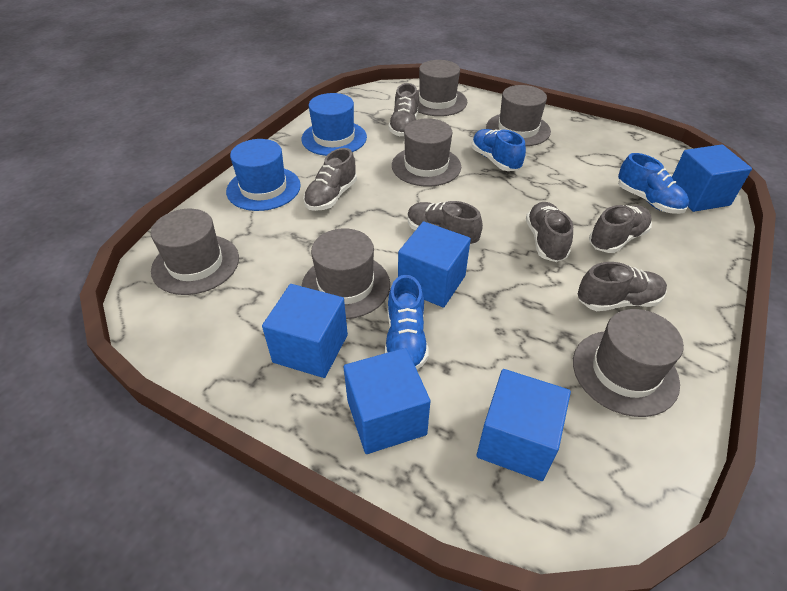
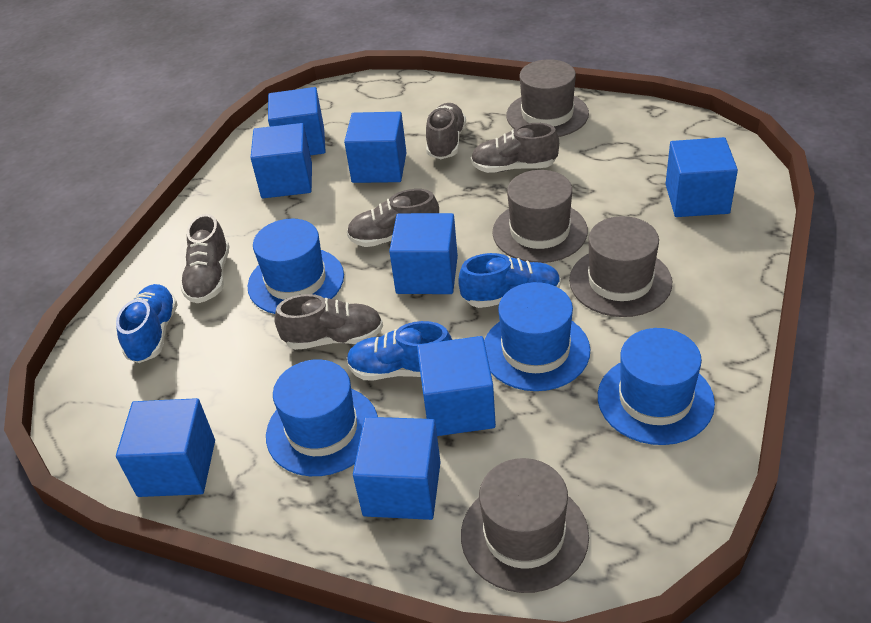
blue cube: 5 -> 8
blue hat: 2 -> 4
grey hat: 6 -> 4
grey shoe: 6 -> 5

